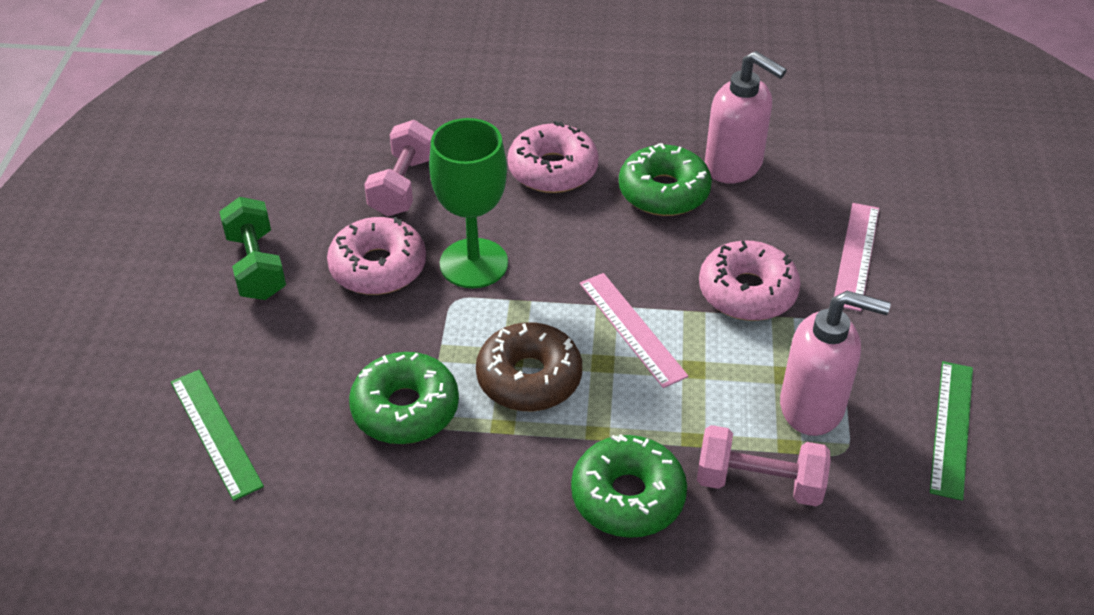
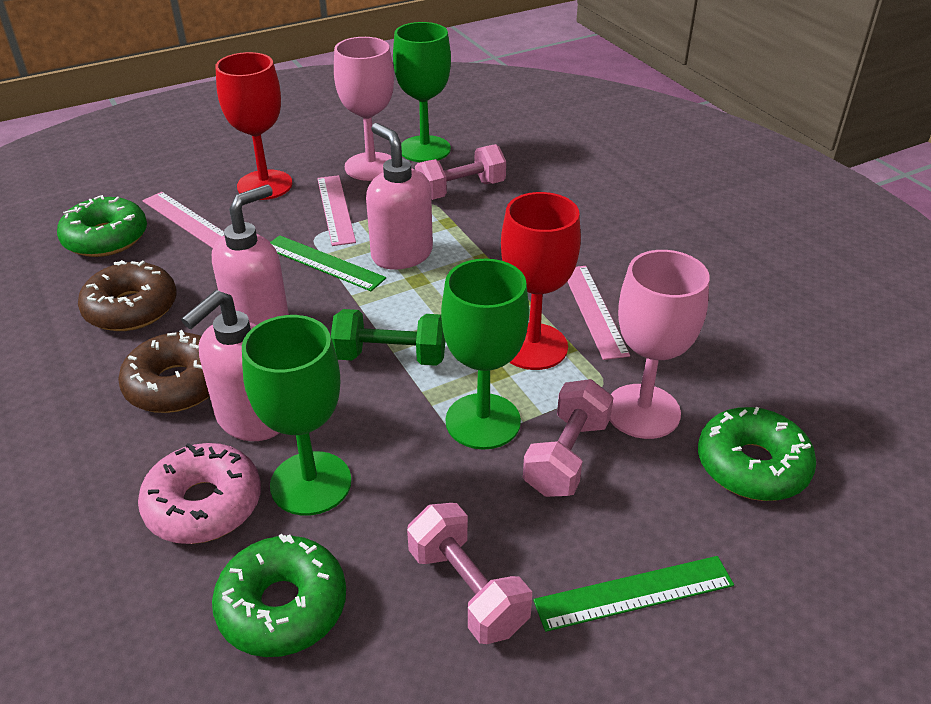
brown donut: 1 -> 2
green goblet: 1 -> 3
pink donut: 3 -> 1
pink dumbbell: 2 -> 3
pink goblet: 0 -> 2
pink ruler: 2 -> 3
pink soap dispenser: 2 -> 3
red goblet: 0 -> 2

